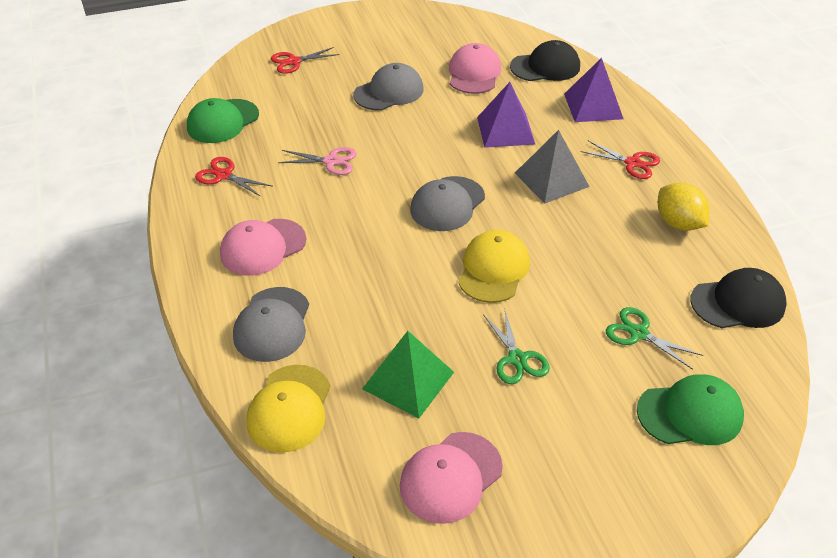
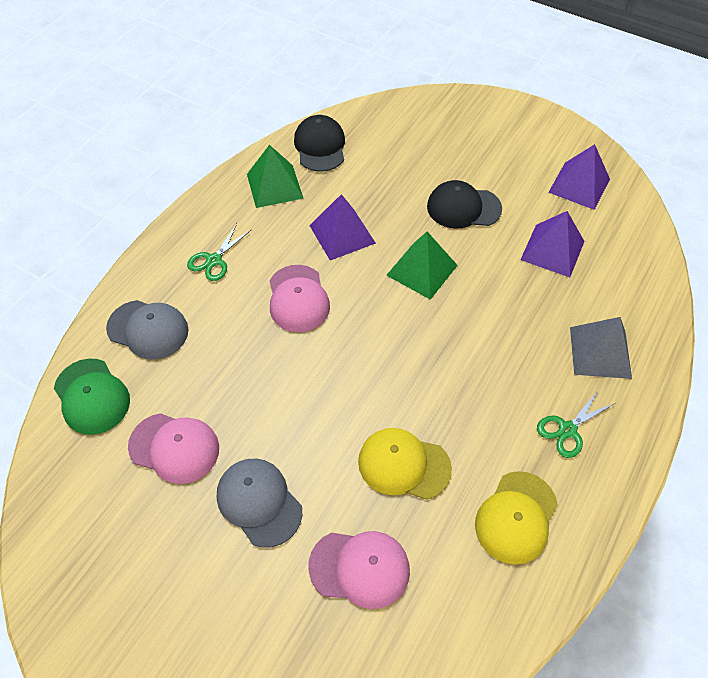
green cap: 2 -> 1
green pyramid: 1 -> 2
grey cap: 3 -> 2
pink scissors: 1 -> 0
purple pyramid: 2 -> 3
red scissors: 3 -> 0
yellow lemon: 1 -> 0

